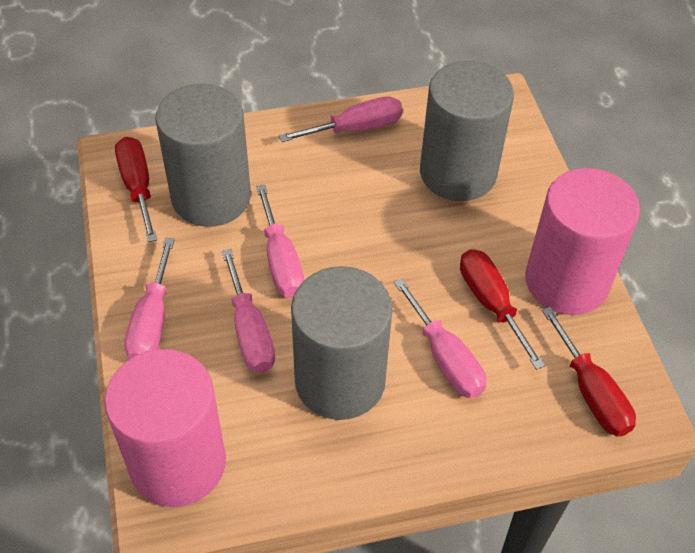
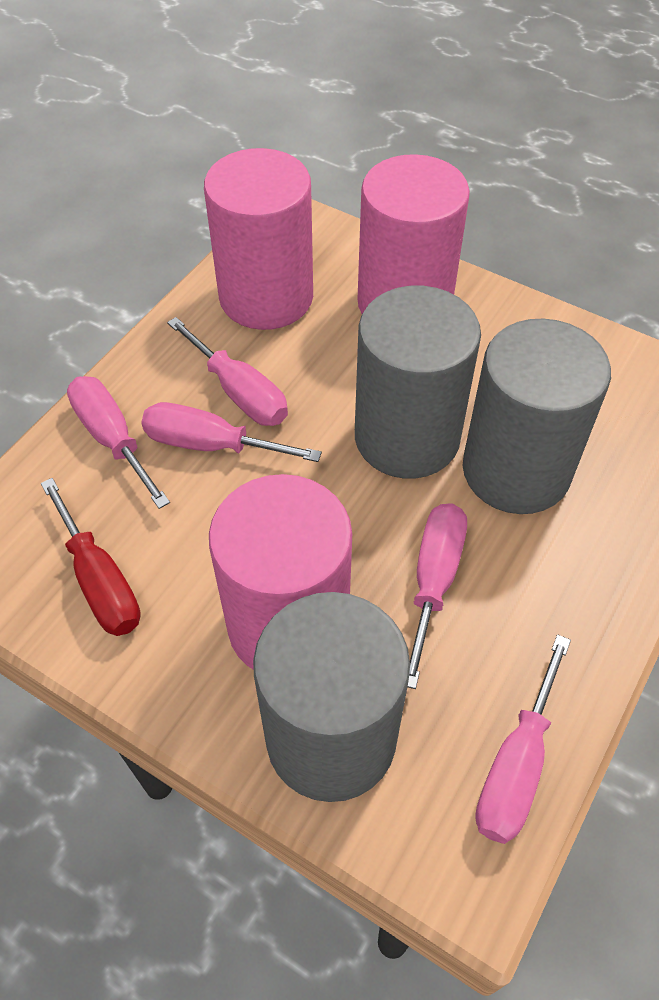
pink cylinder: 2 -> 3
red screwdriver: 3 -> 1

